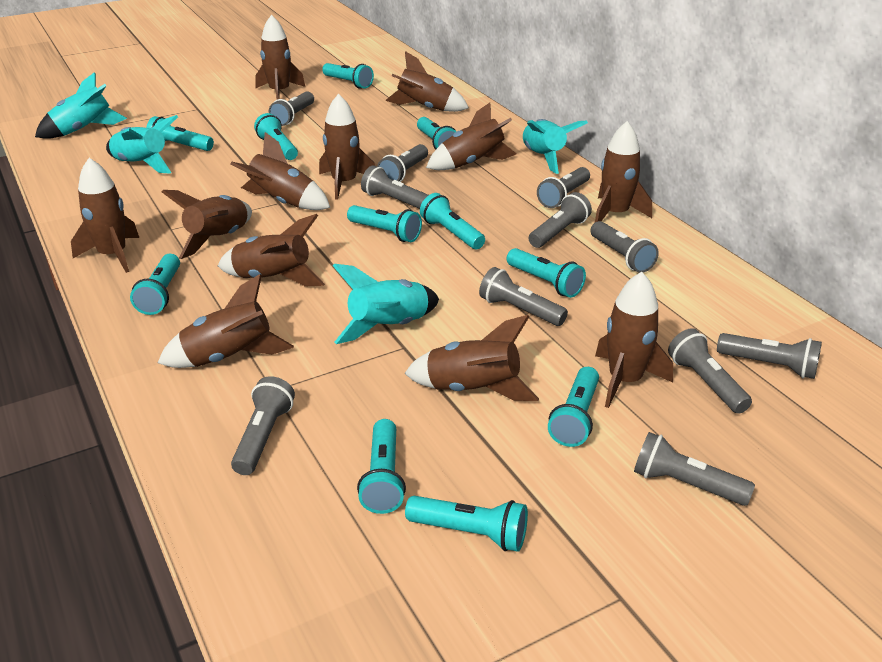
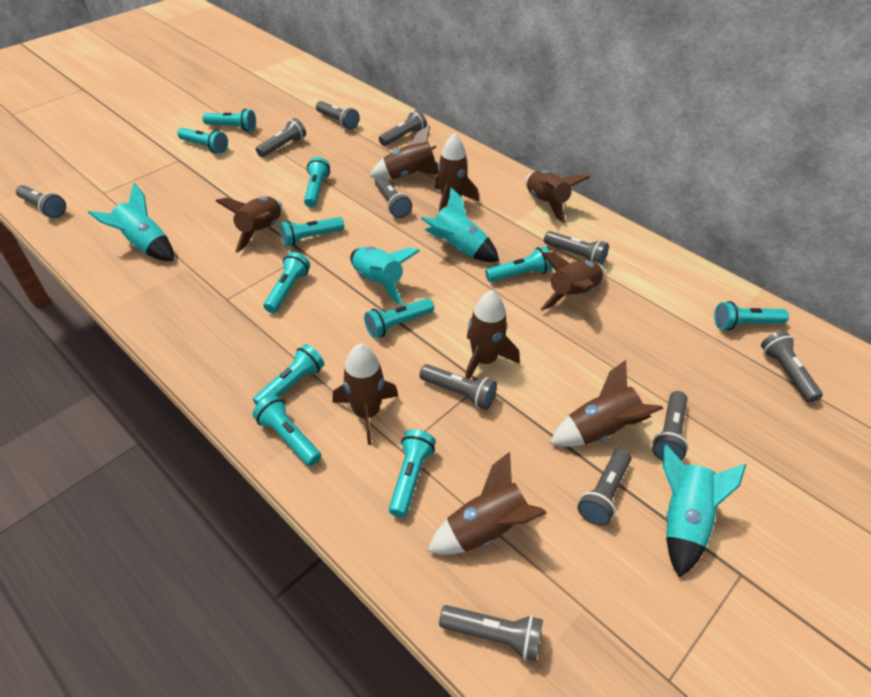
brown rocket: 12 -> 9

